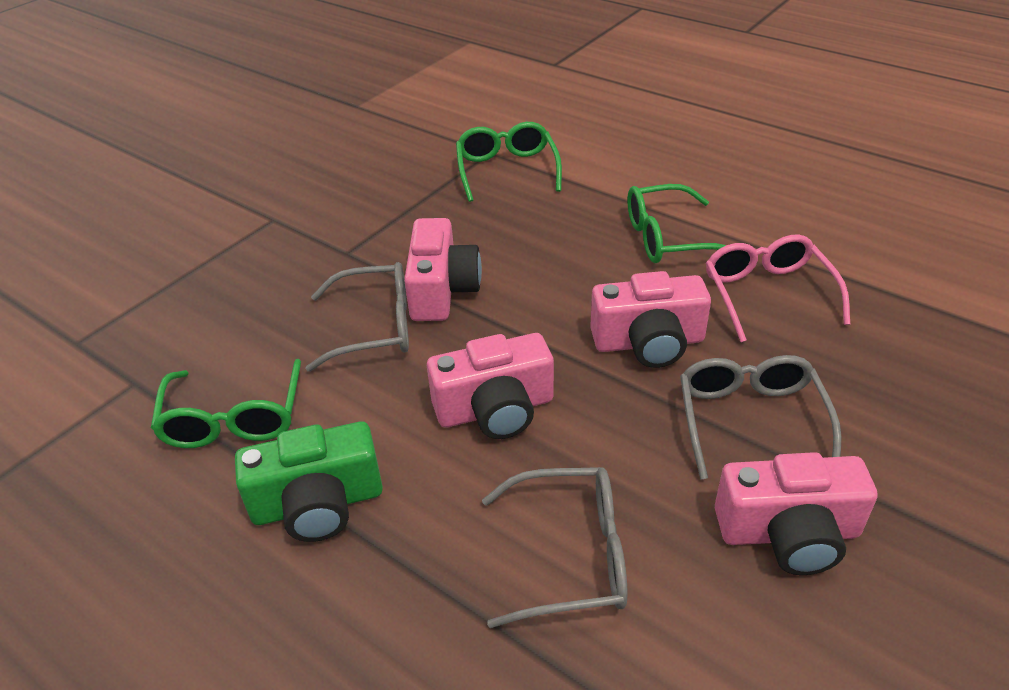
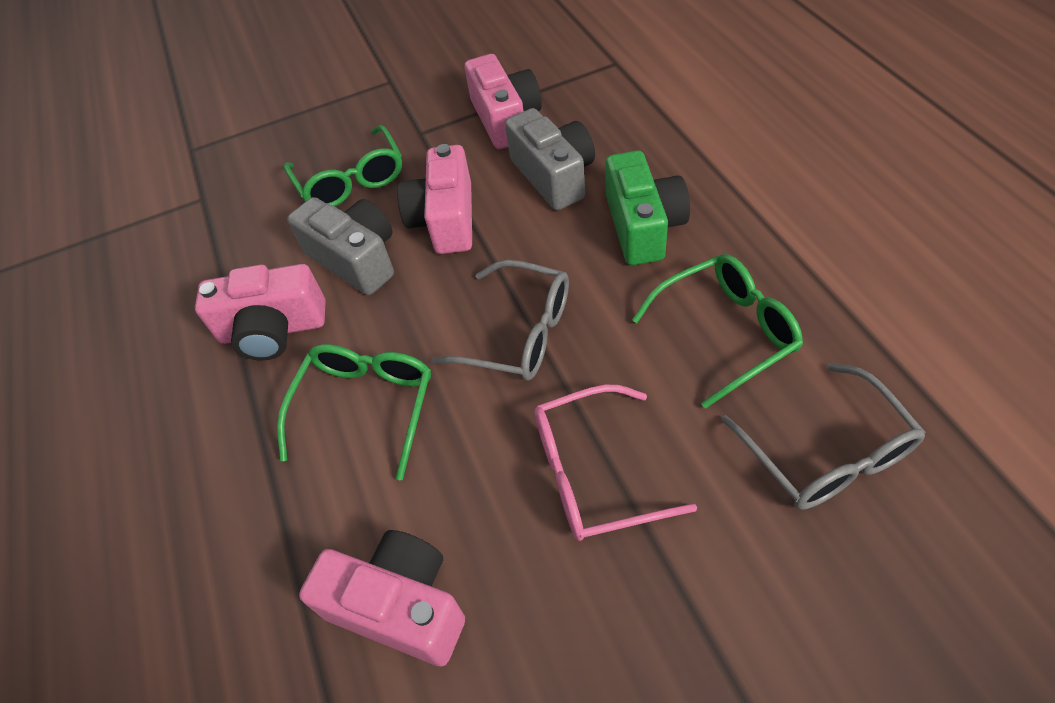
grey camera: 0 -> 2
grey glasses: 3 -> 2

